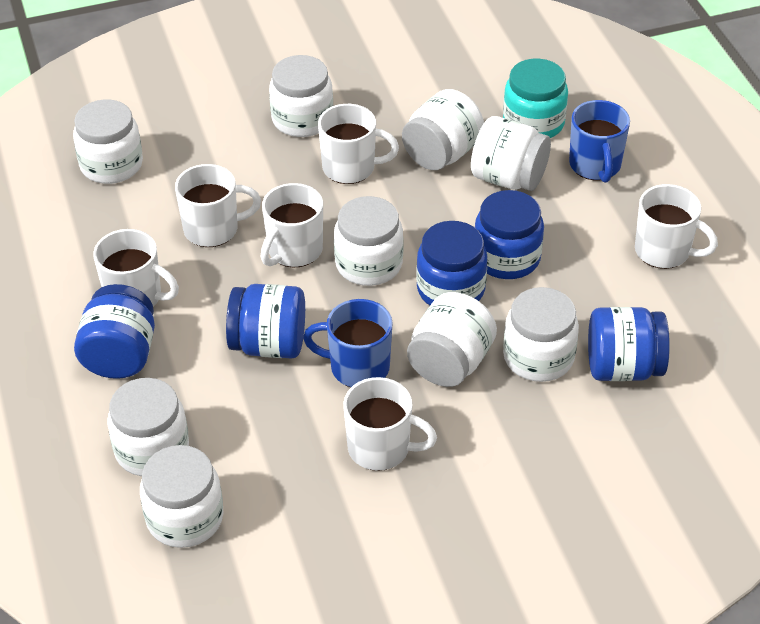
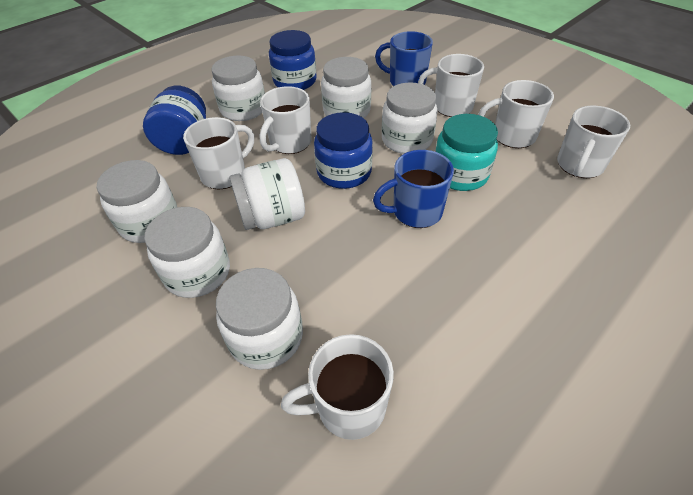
blue jar: 5 -> 3
white jar: 9 -> 7

